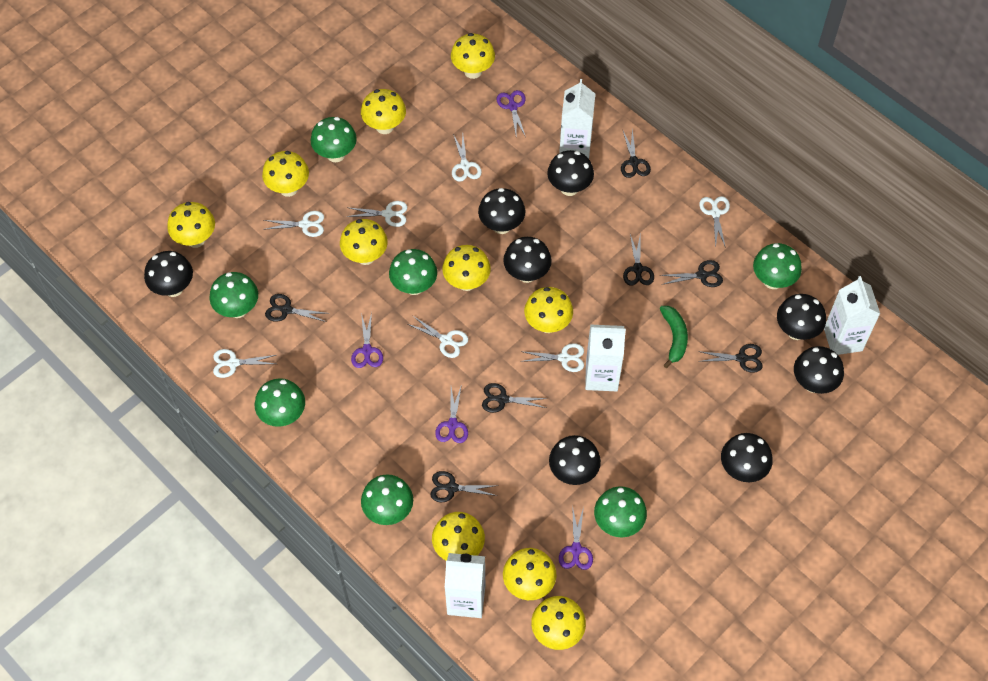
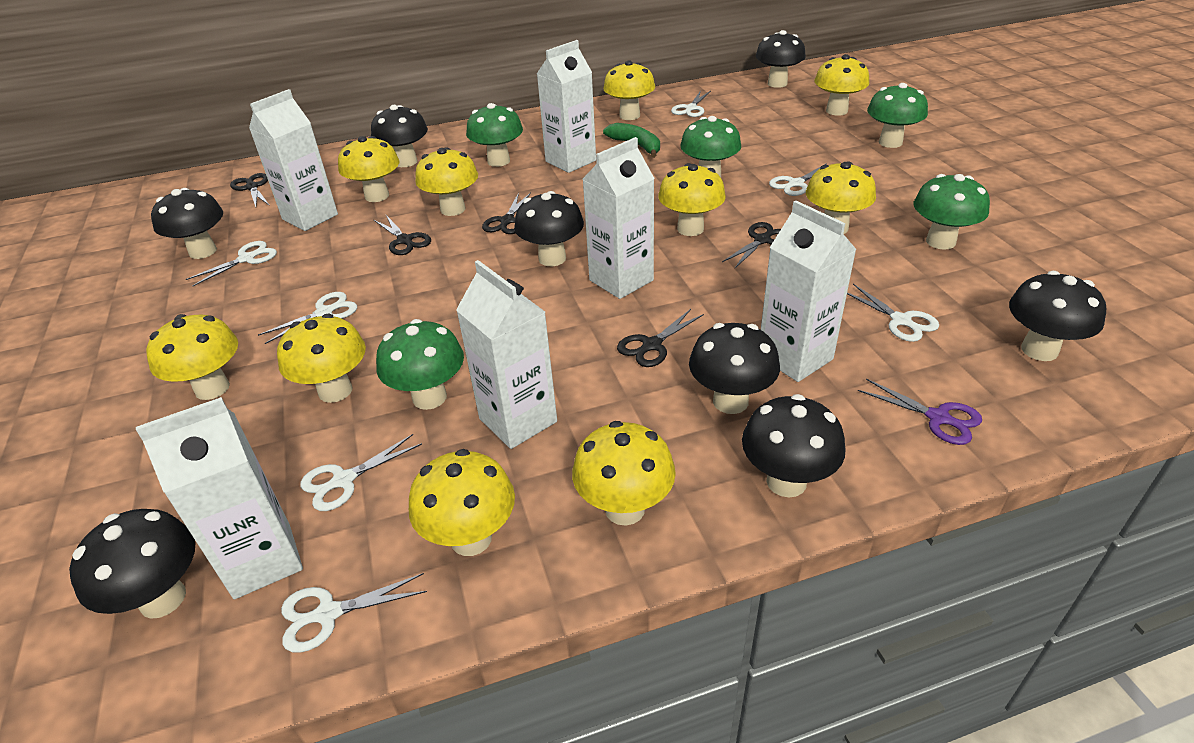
black scissors: 7 -> 5
green mushroom: 7 -> 5
purple scissors: 4 -> 1
white carton: 4 -> 6

